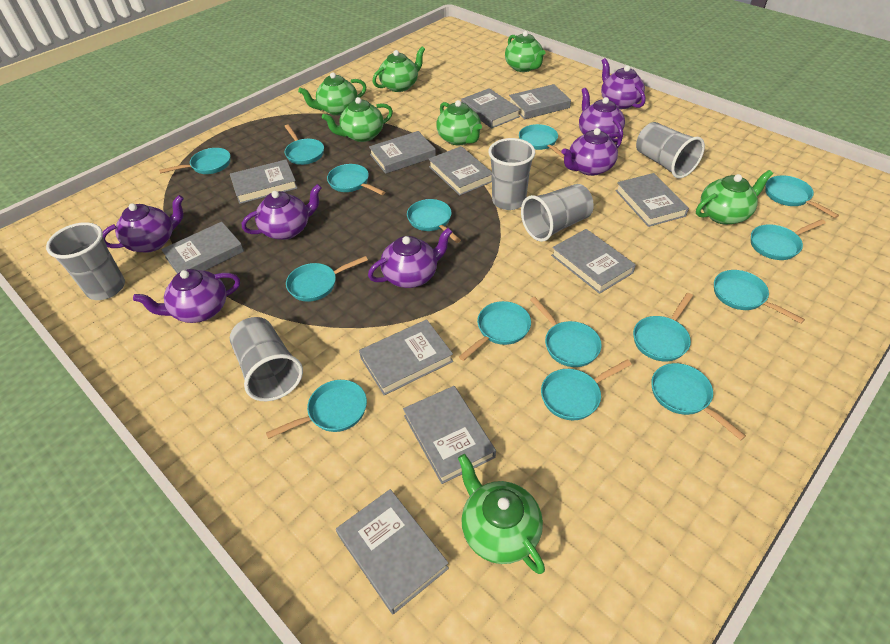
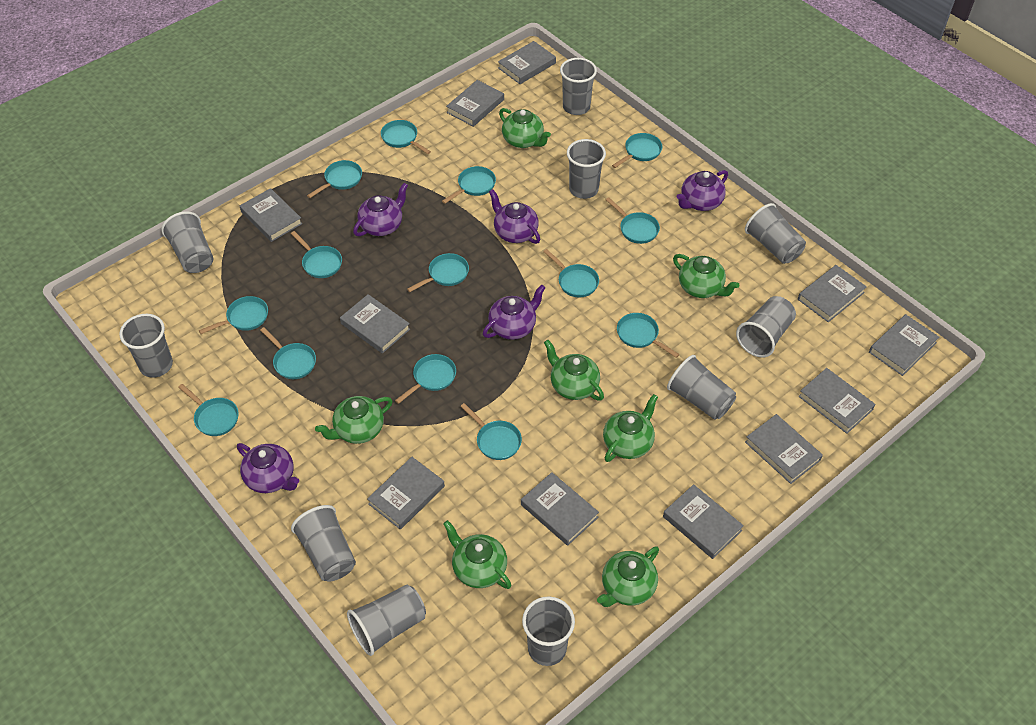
grey cup: 5 -> 10
purple teapot: 7 -> 5
turquoise pan: 15 -> 14

